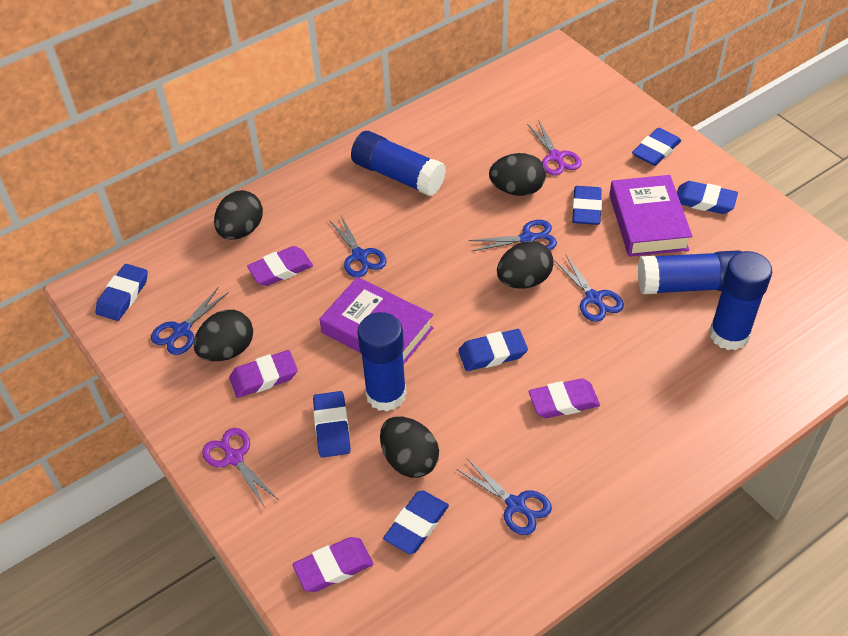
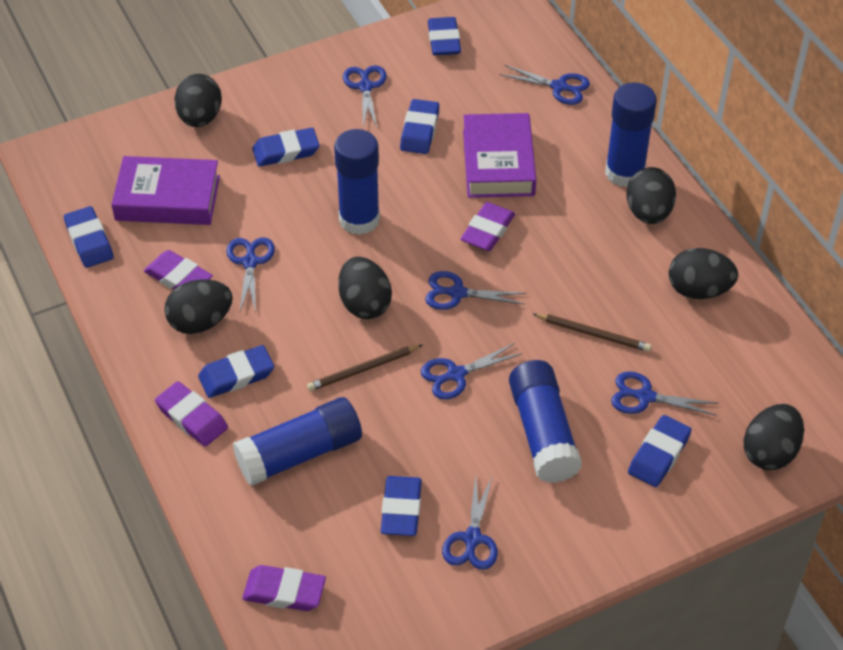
black egg: 5 -> 6
blue scissors: 5 -> 7
brown pencil: 0 -> 2
purple scissors: 2 -> 0

